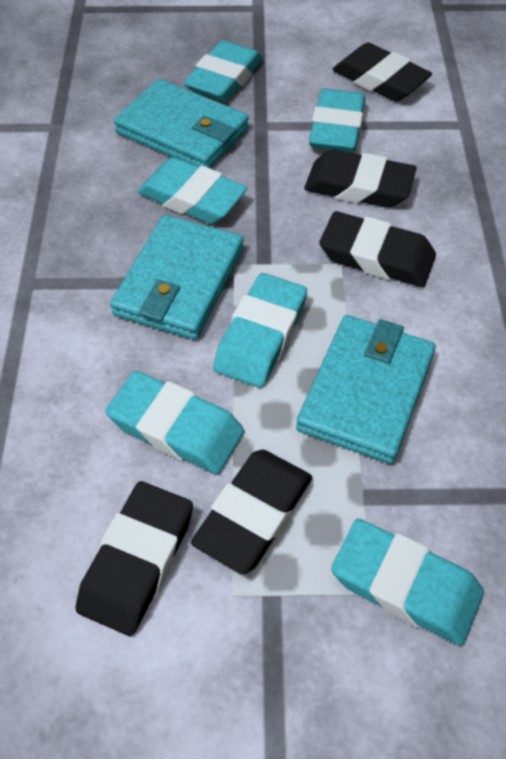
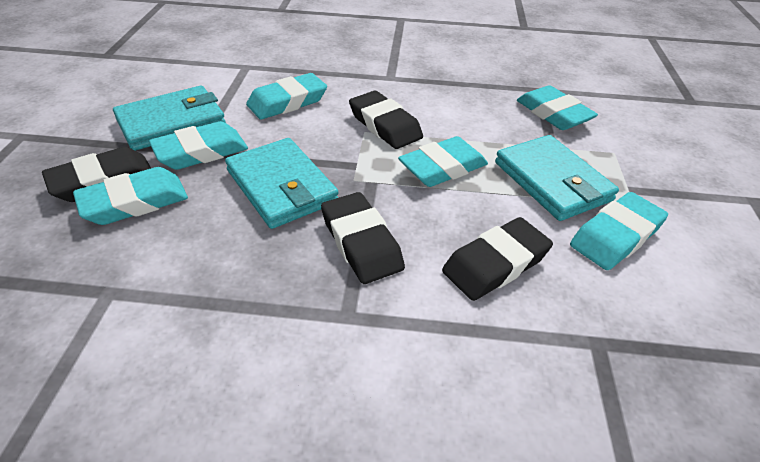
black eraser: 5 -> 4

